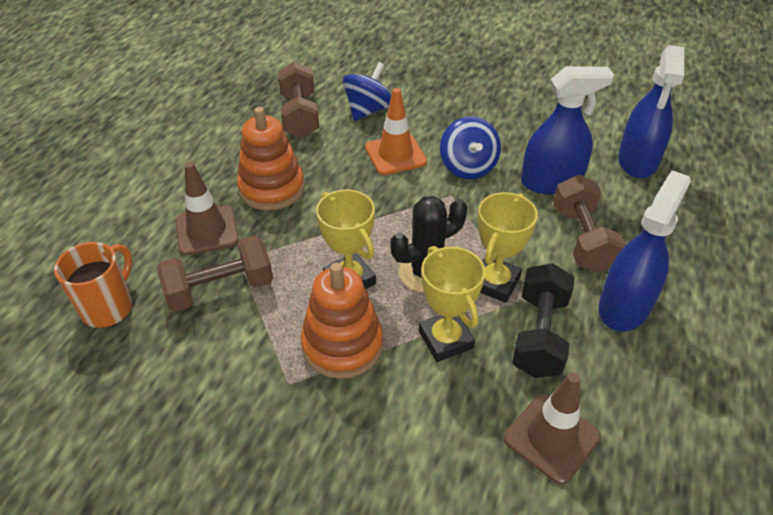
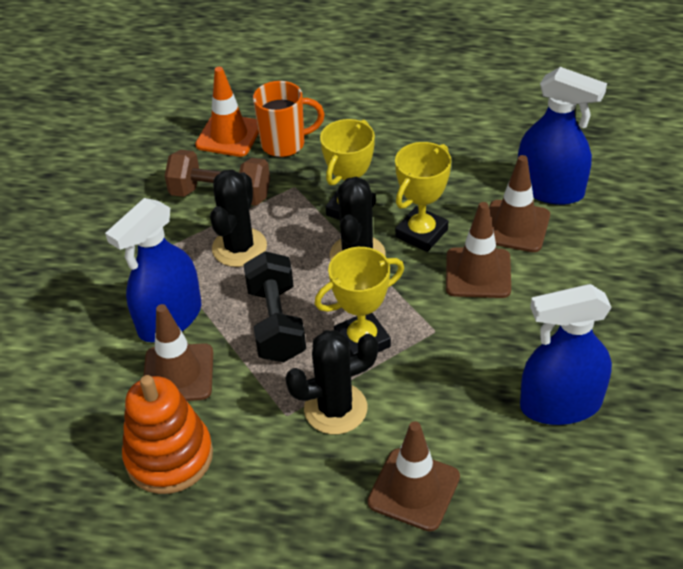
black cactus: 1 -> 3
blue spinning top: 2 -> 0
brown dumbbell: 3 -> 1
brown traffic cone: 2 -> 4
orange stacking toy: 2 -> 1

